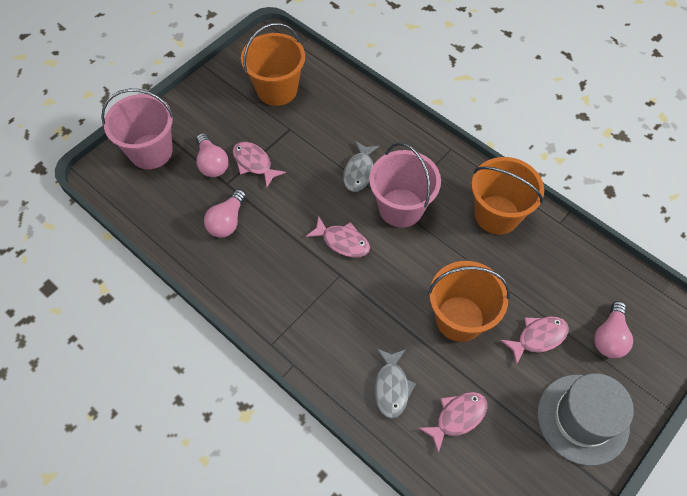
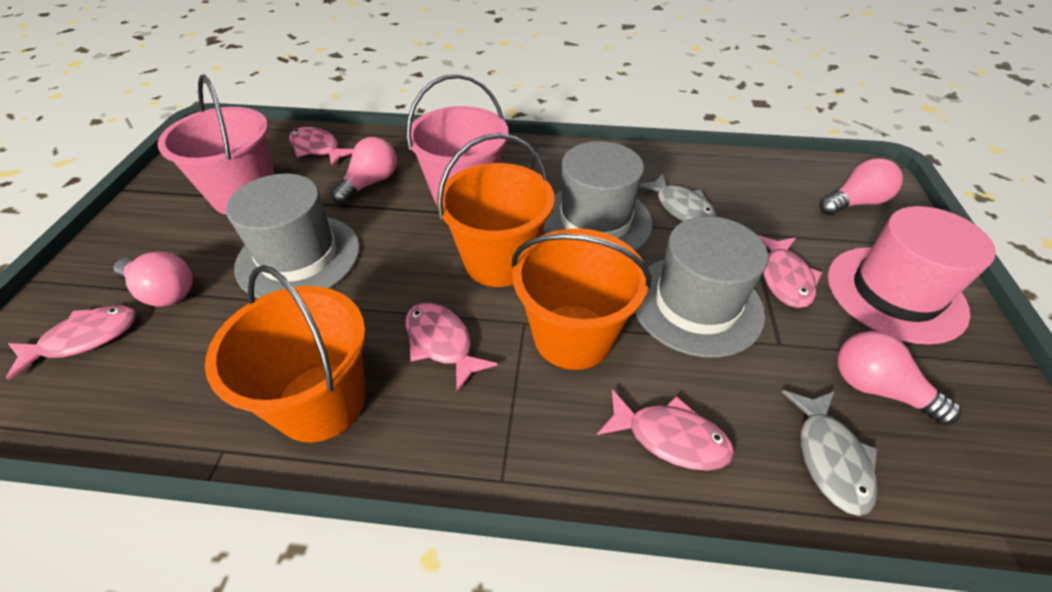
grey hat: 1 -> 3
pink fish: 4 -> 5
pink hat: 0 -> 1
pink light bulb: 3 -> 4

